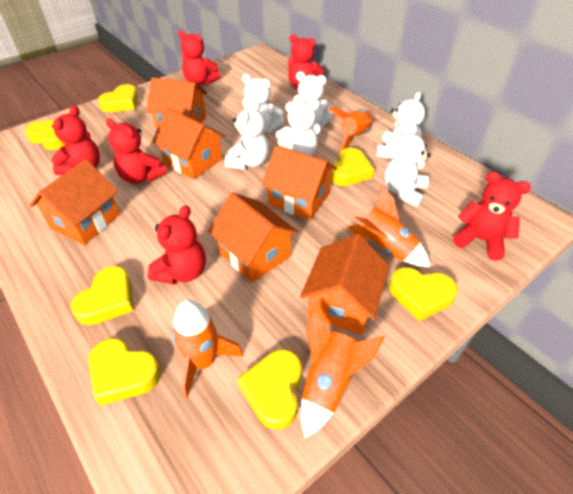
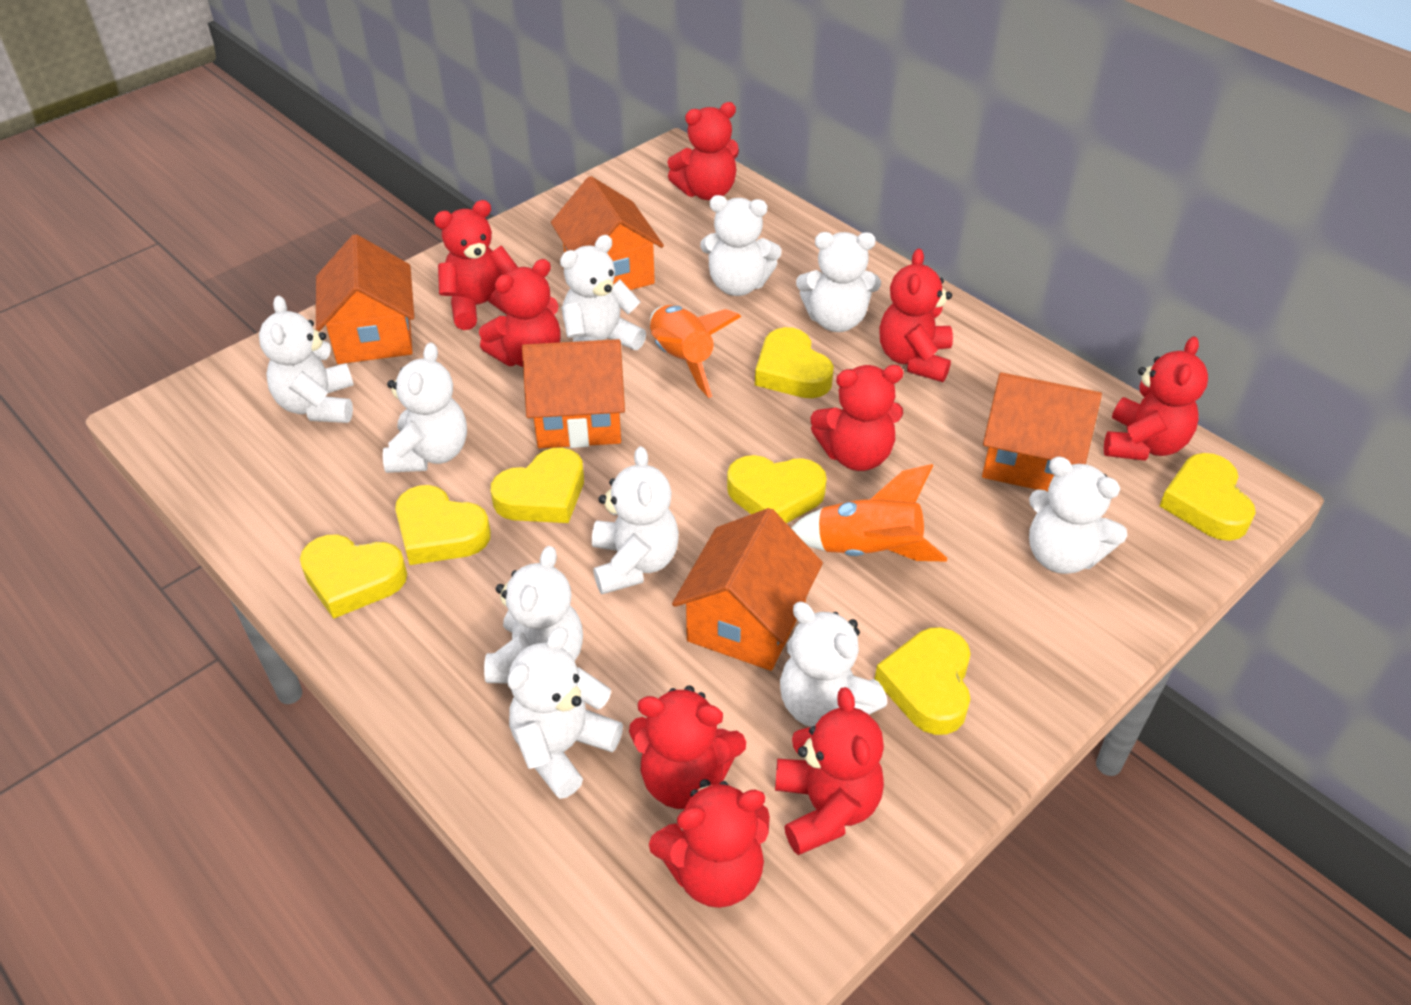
orange house: 6 -> 5
orange rocket: 4 -> 2
red teddy bear: 6 -> 9
white teddy bear: 6 -> 10

